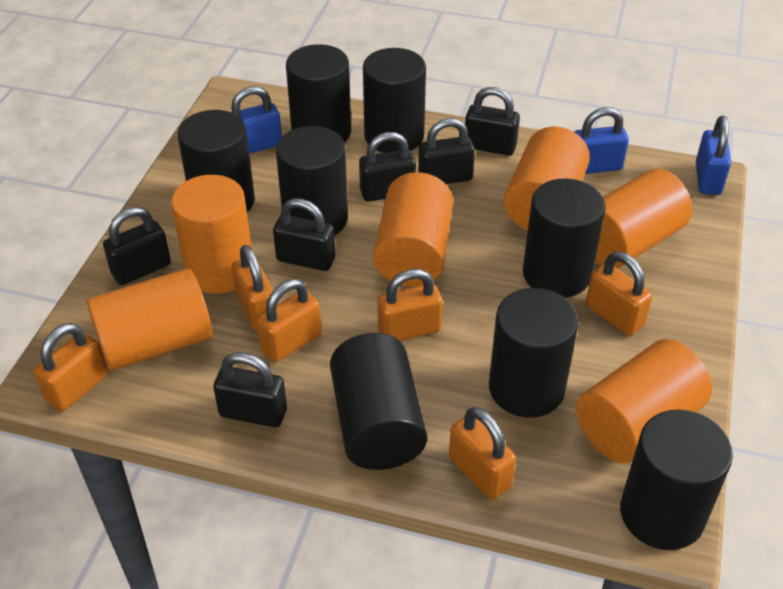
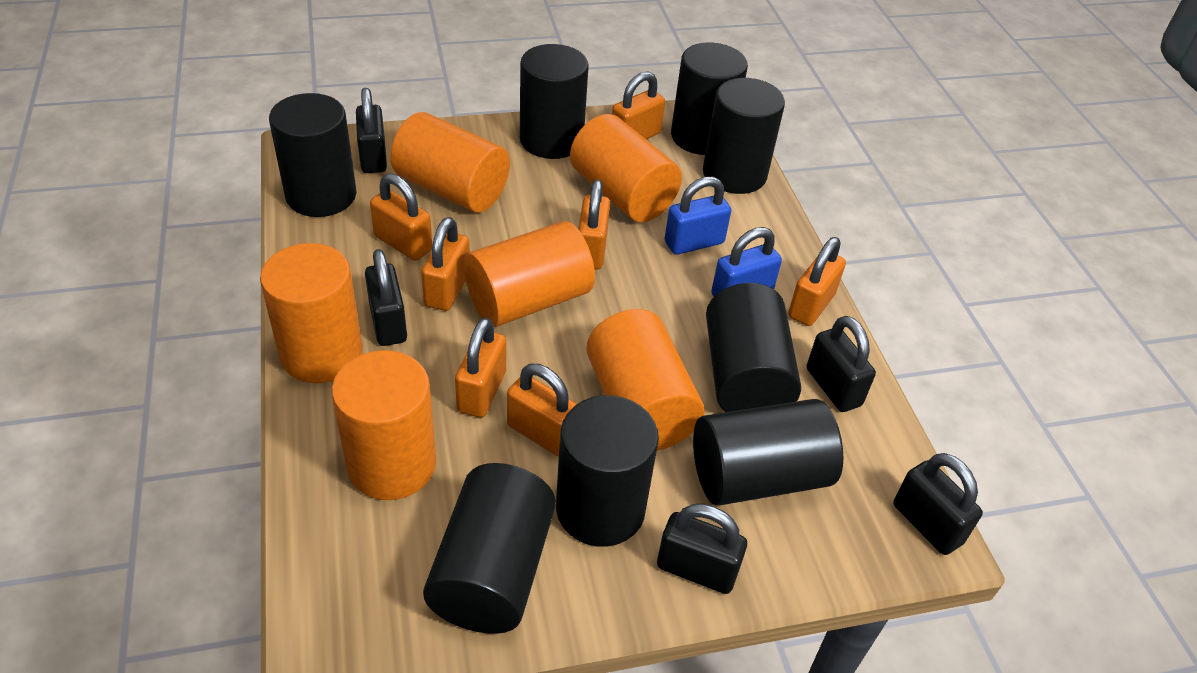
black padlock: 6 -> 5
blue padlock: 3 -> 2
orange padlock: 6 -> 7

